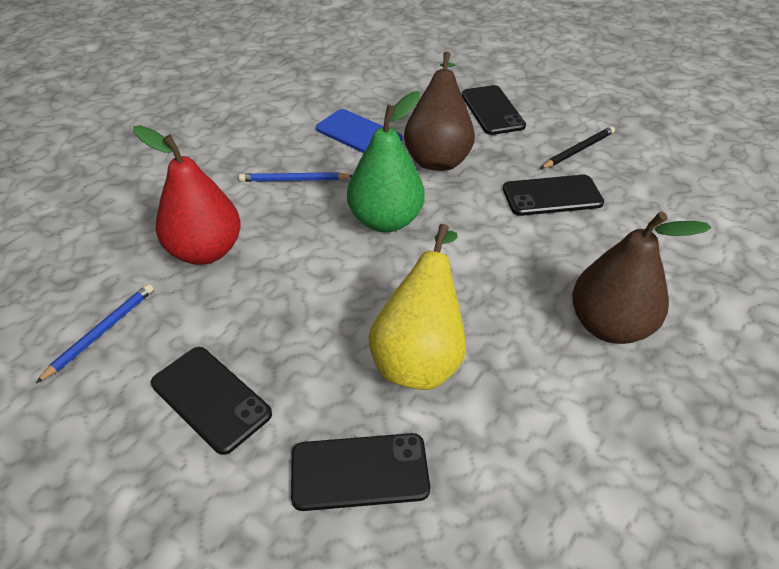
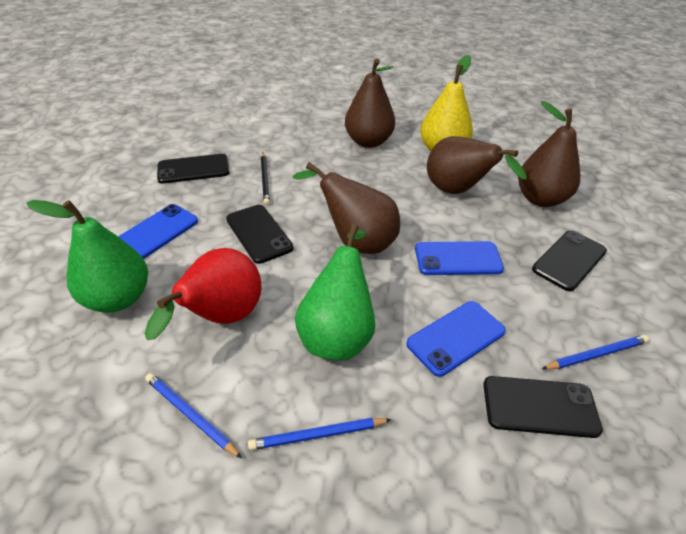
blue pencil: 2 -> 3
blue phone: 1 -> 3
brown pear: 2 -> 4
green pear: 1 -> 2

